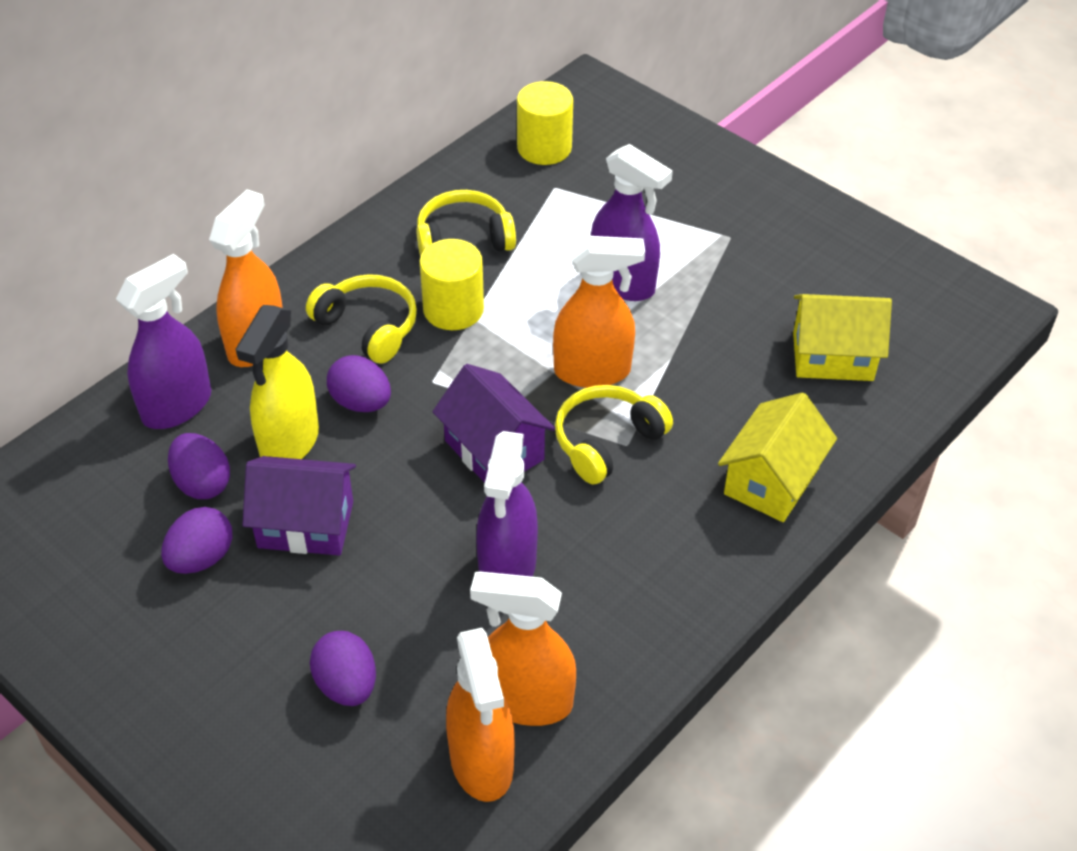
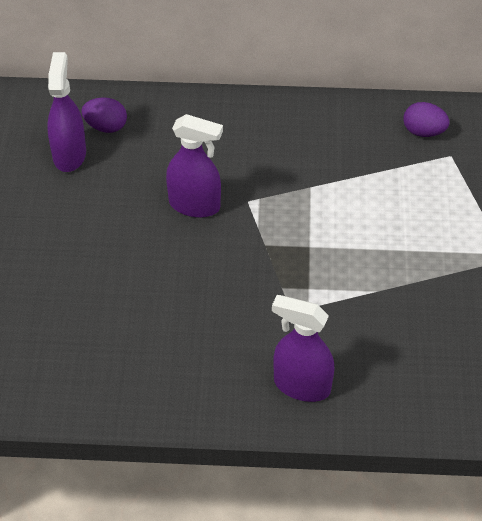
orange spray bottle: 4 -> 0
purple egg: 4 -> 2
purple house: 2 -> 0
yellow cylinder: 2 -> 0
yellow headphones: 3 -> 0
yellow house: 2 -> 0
yellow spray bottle: 1 -> 0

